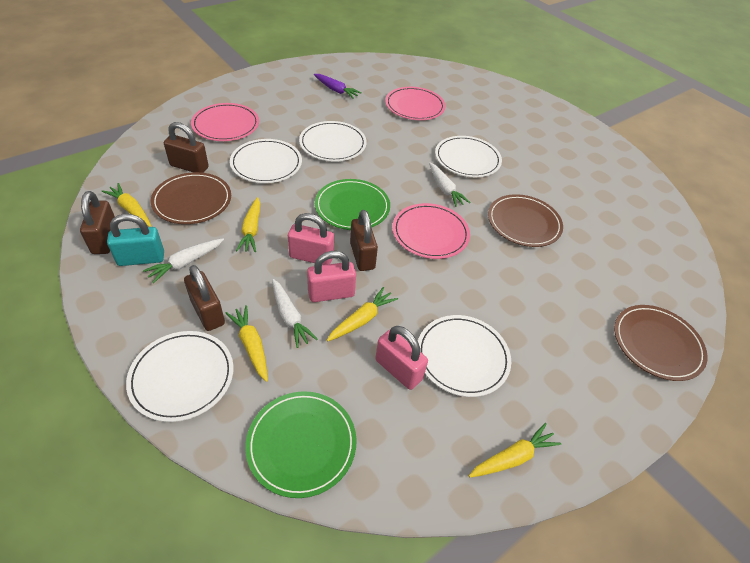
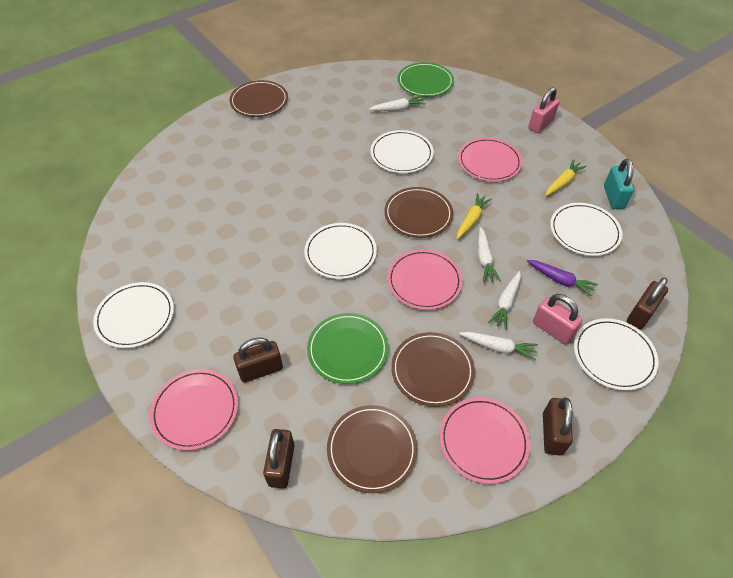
brown plate: 3 -> 4
pink padlock: 3 -> 2
pink plate: 3 -> 4
white carrot: 3 -> 4
yellow carrot: 5 -> 2

